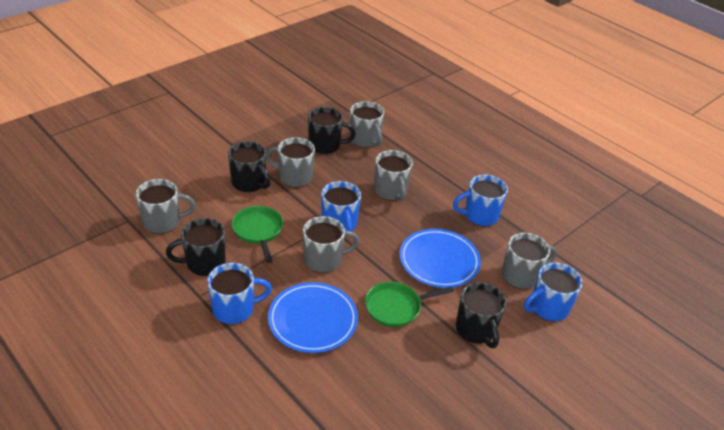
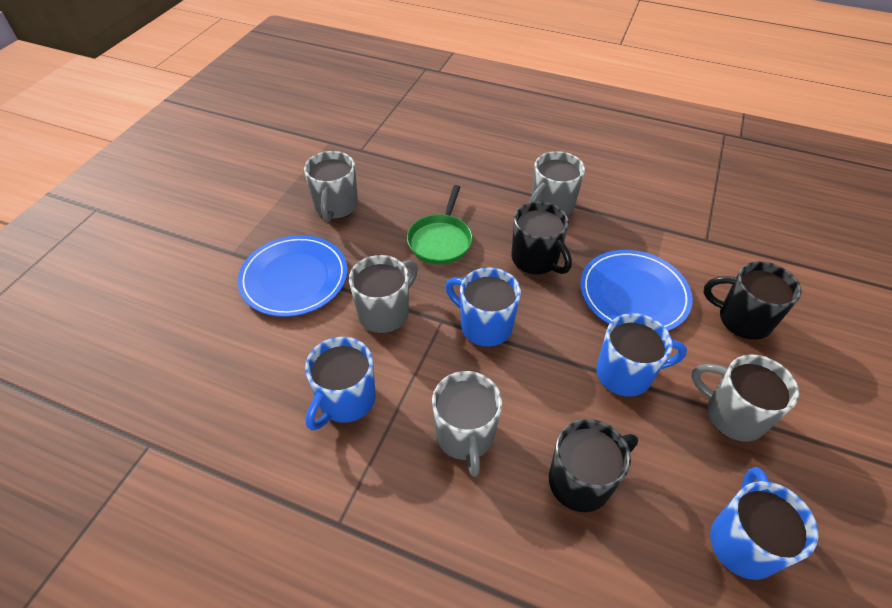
black mug: 4 -> 3
green pan: 2 -> 1
grey mug: 6 -> 5

